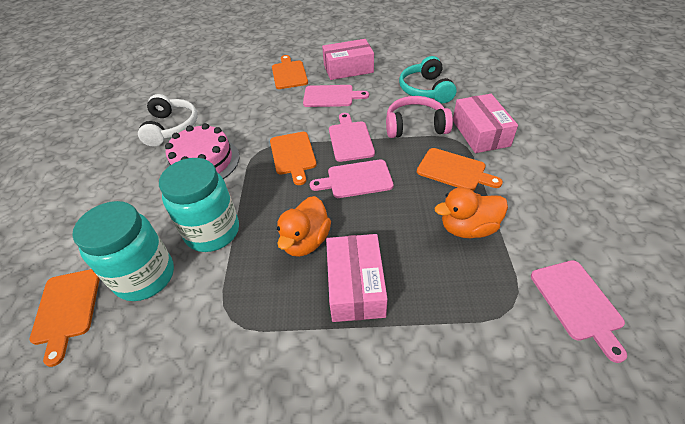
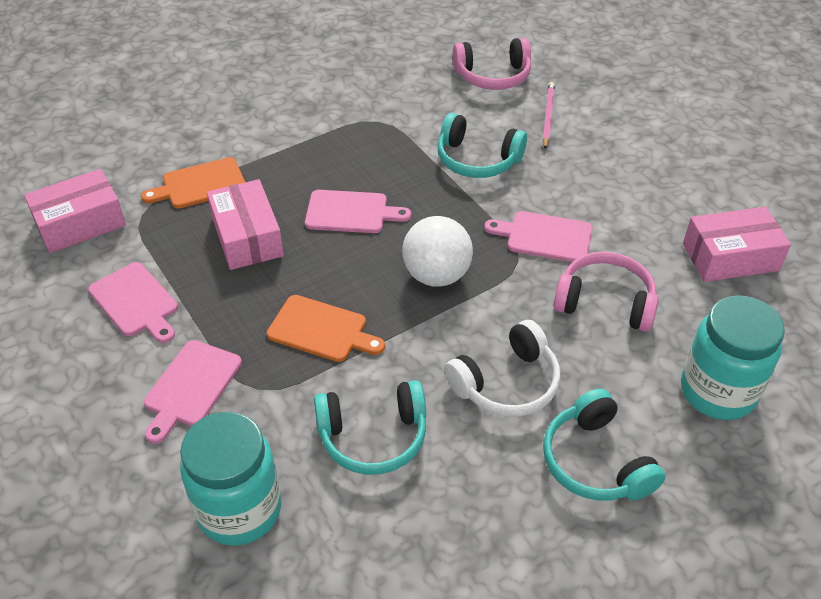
orange cutting board: 4 -> 2
orange duck: 2 -> 0
pink cake: 1 -> 0
pink headphones: 1 -> 2
pink pencil: 0 -> 1
turquoise headphones: 1 -> 3
white ball: 0 -> 1

